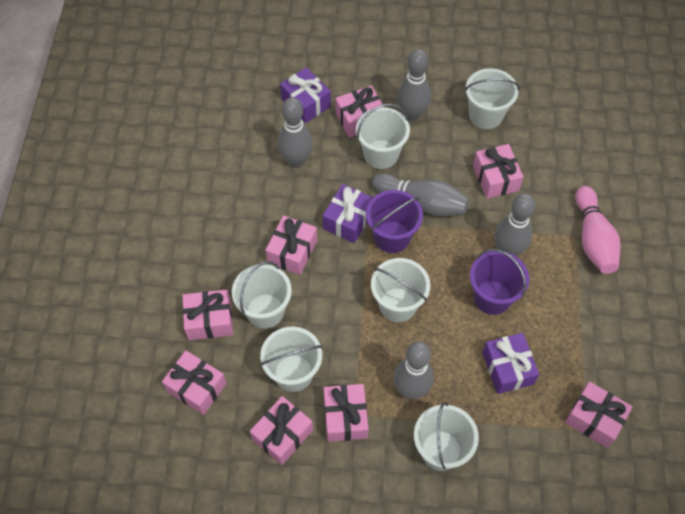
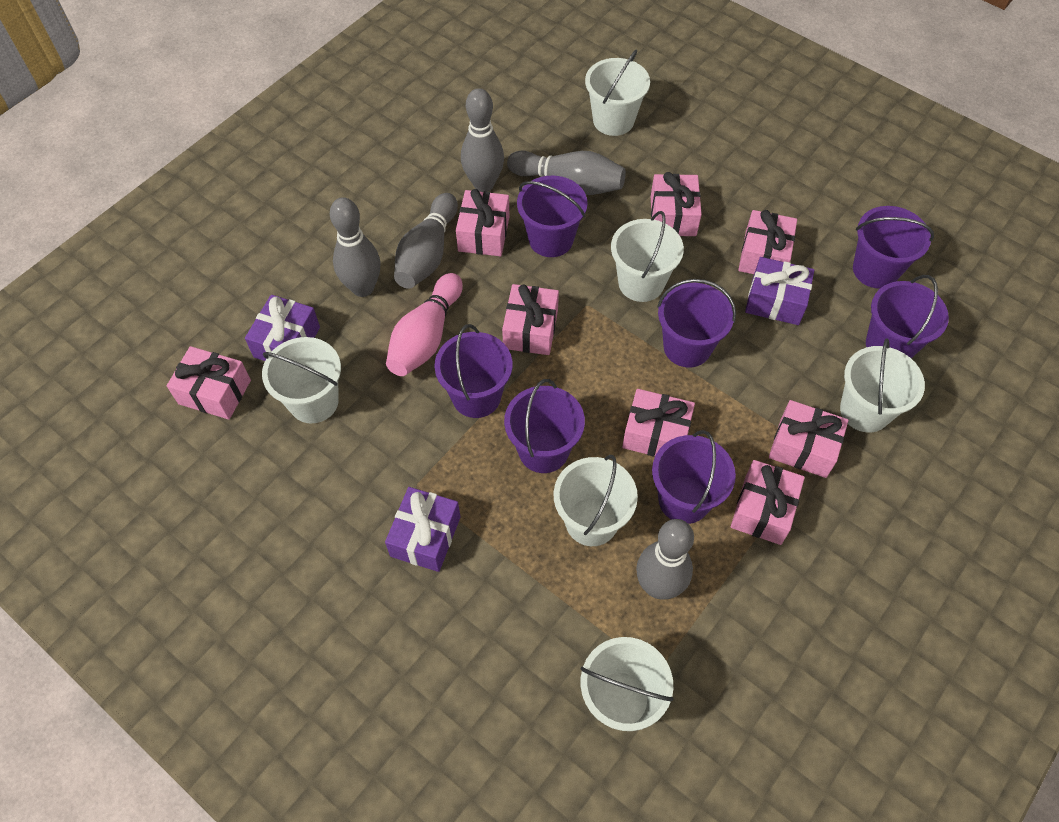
purple bucket: 2 -> 7

